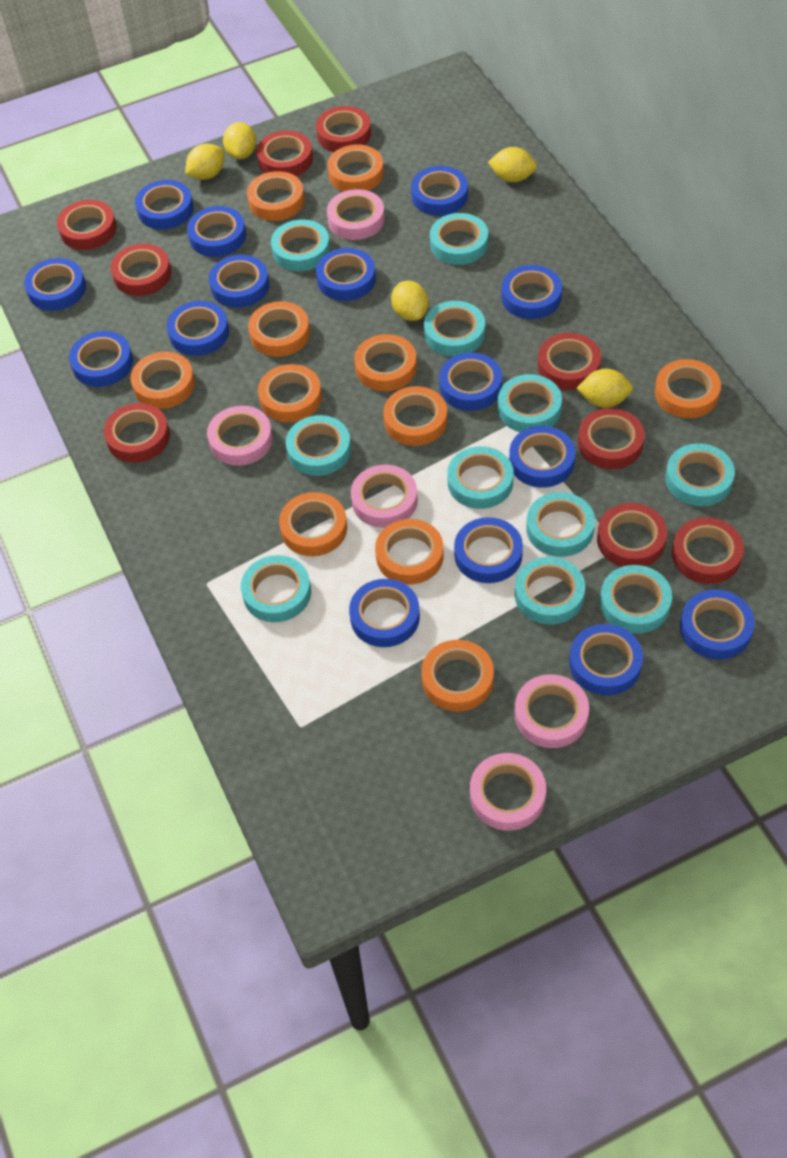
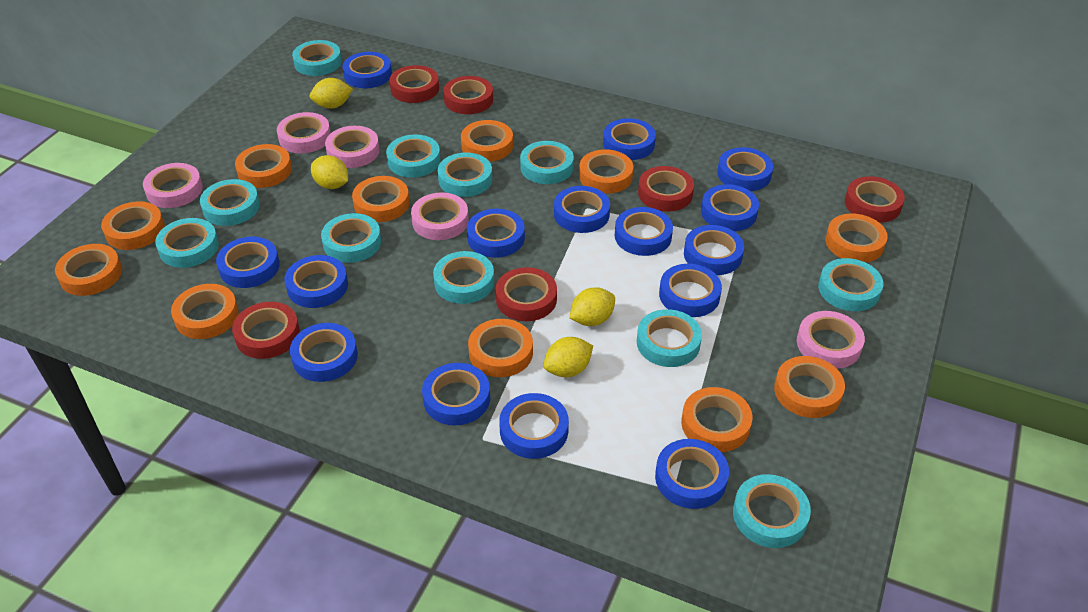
red tape: 9 -> 6
yellow lemon: 5 -> 4

